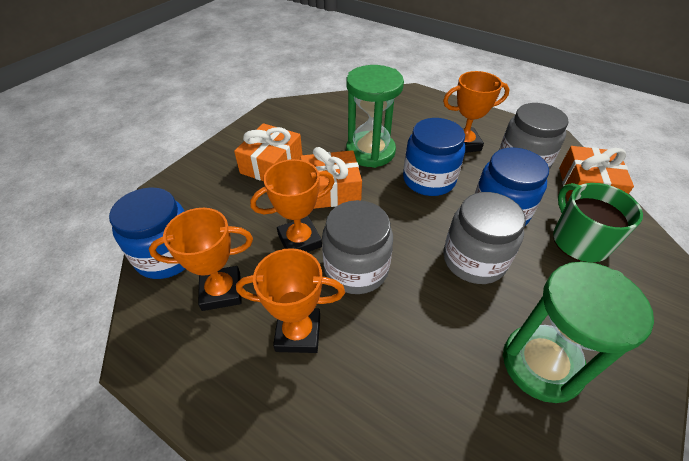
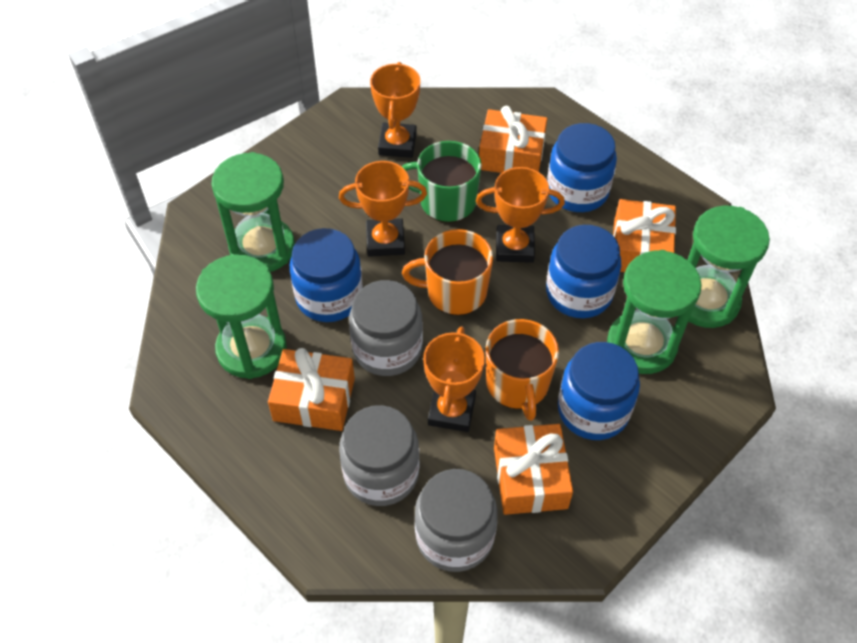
blue jar: 3 -> 4
green hourglass: 2 -> 4
orange gift: 3 -> 4
orange mug: 0 -> 2

